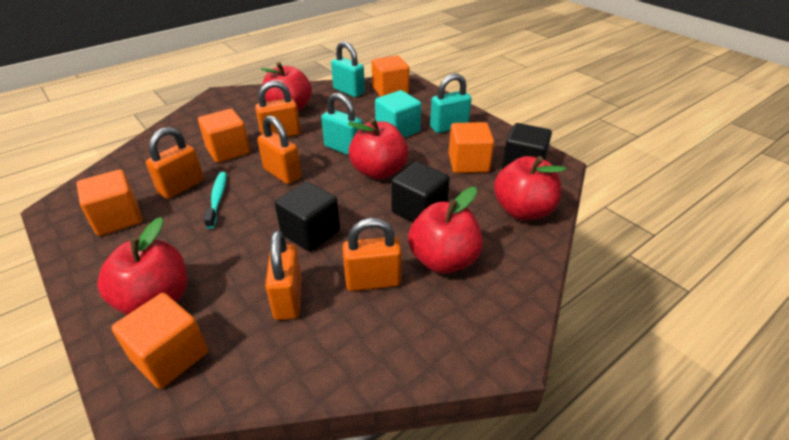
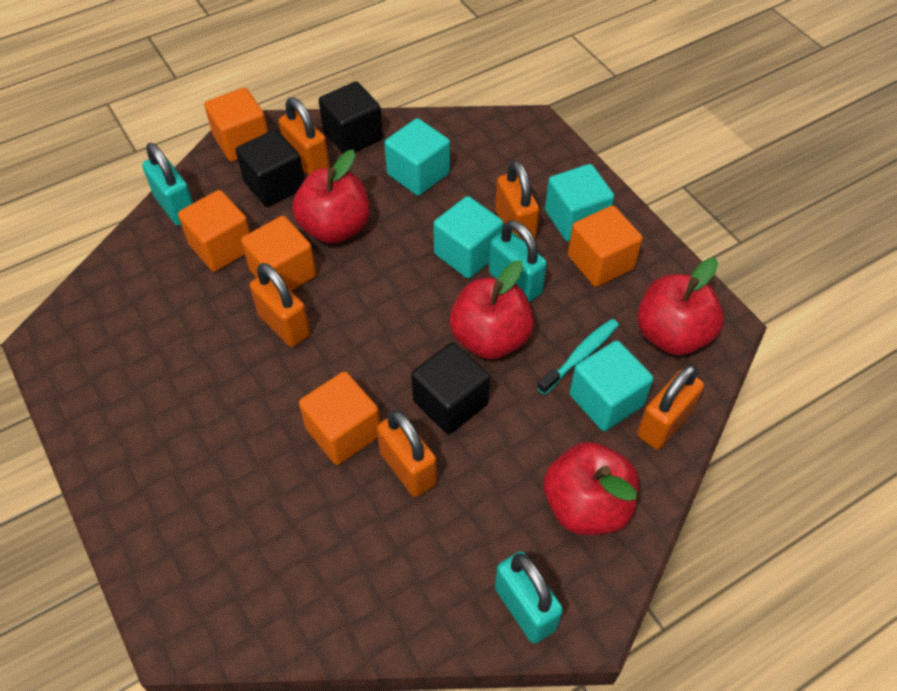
red apple: 5 -> 4
turquoise cube: 1 -> 4

